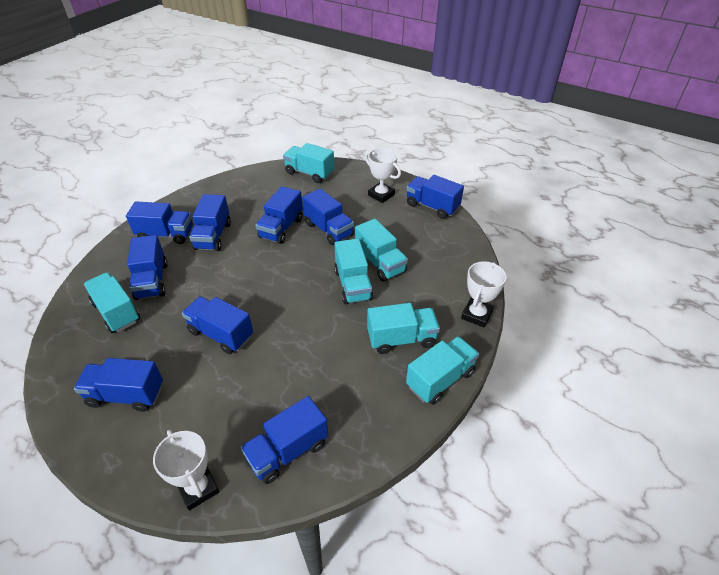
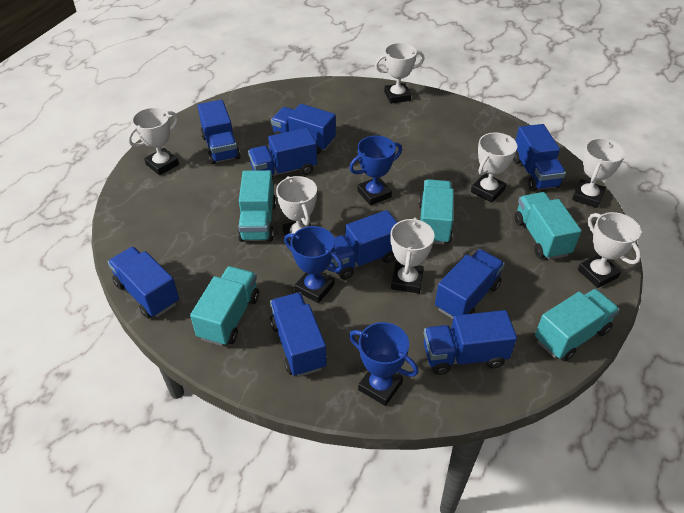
blue trophy: 0 -> 3
turquoise truck: 6 -> 5
white trophy: 3 -> 7

